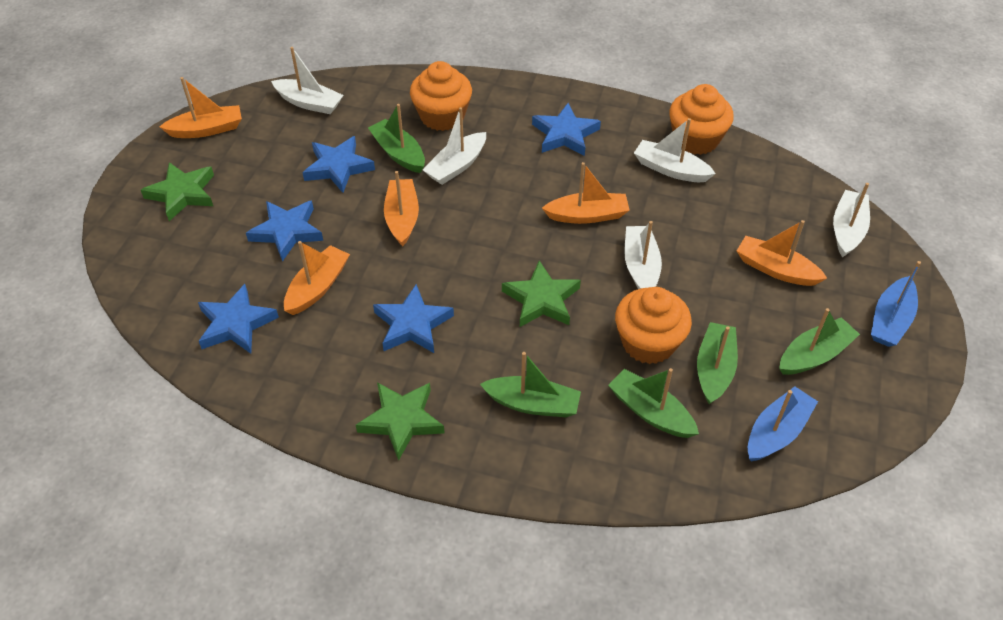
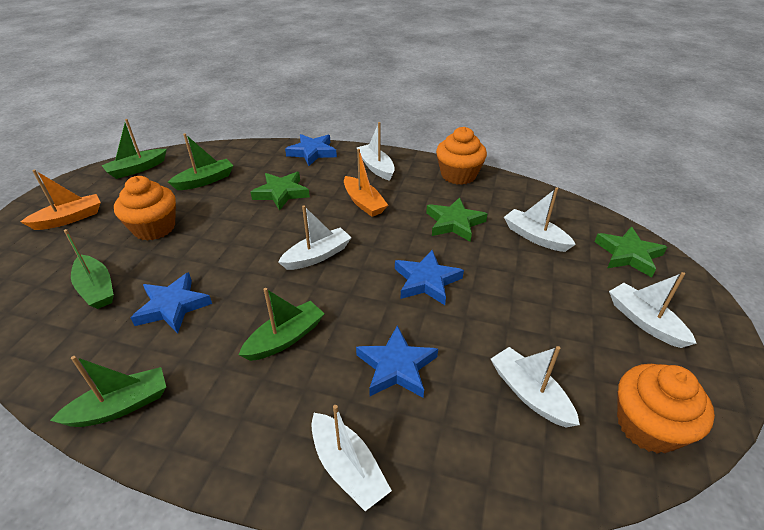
blue boat: 2 -> 0
blue star: 5 -> 4
orange boat: 5 -> 2
white boat: 5 -> 6

